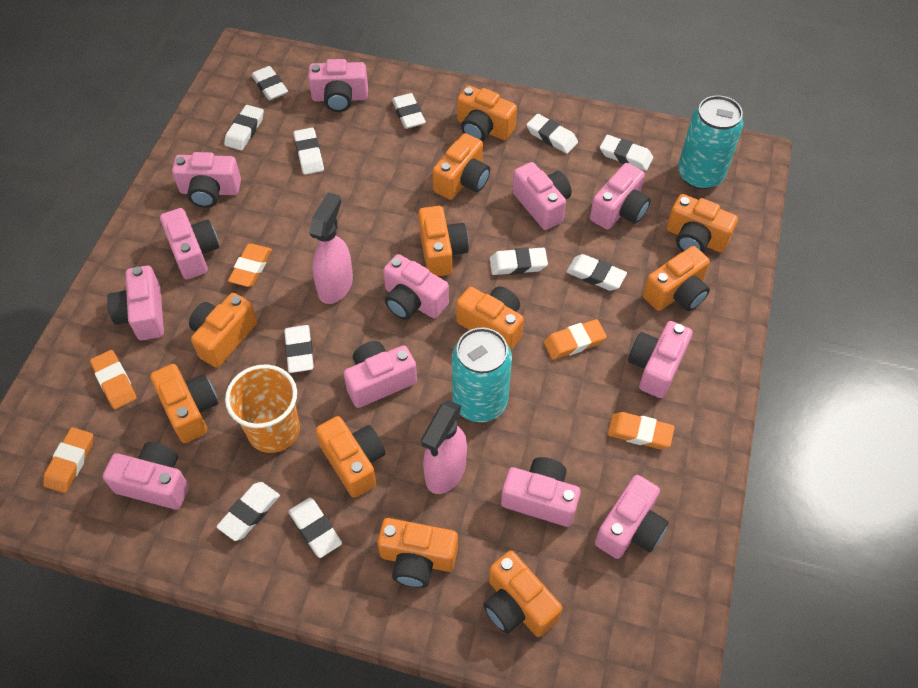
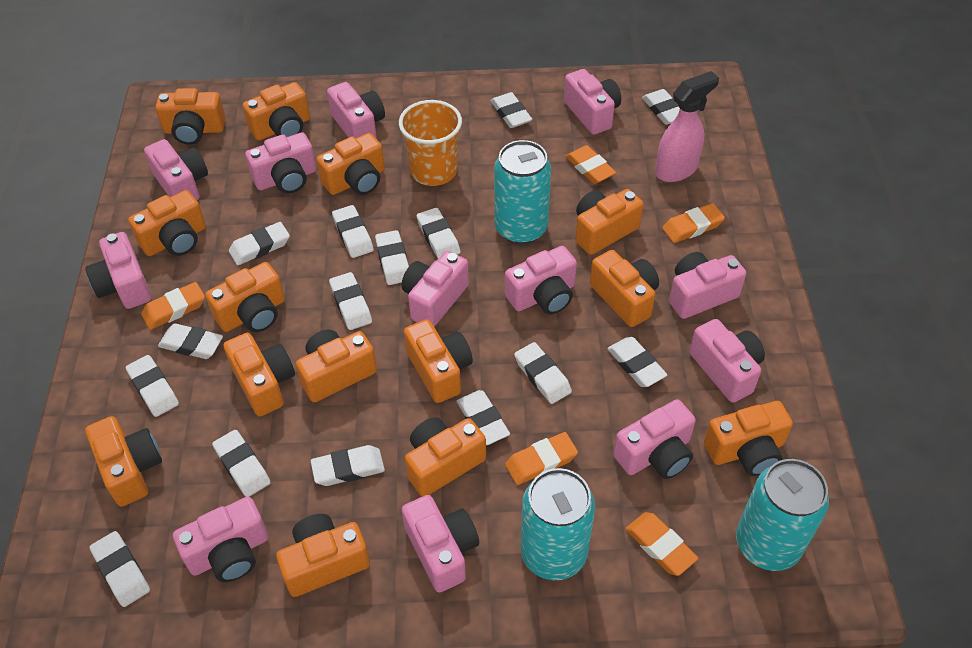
orange camera: 11 -> 14
pink spray bottle: 2 -> 1
turquoise can: 2 -> 3
white eraser: 11 -> 15

